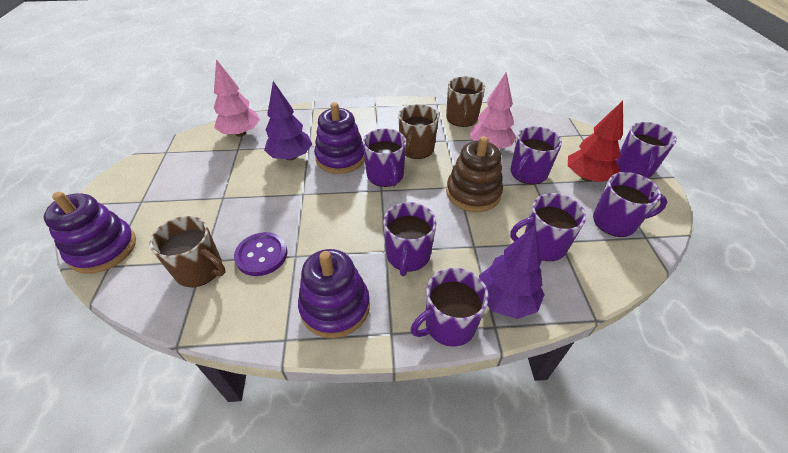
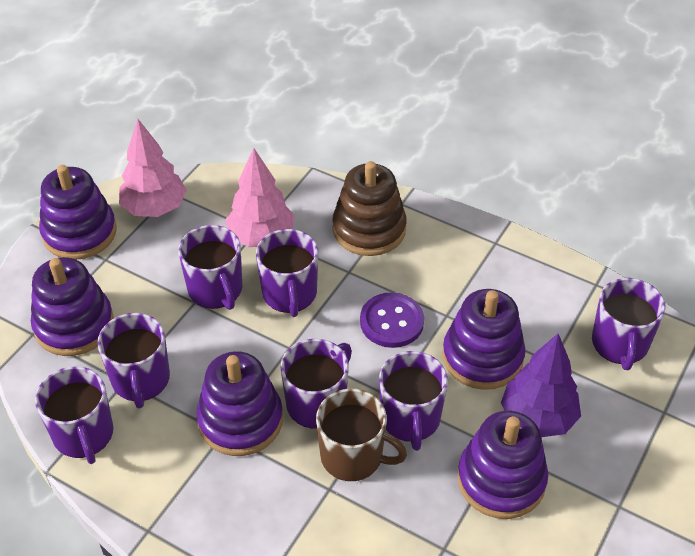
brown mug: 3 -> 1
purple stacking toy: 3 -> 5
purple tree: 2 -> 1
red tree: 1 -> 0

